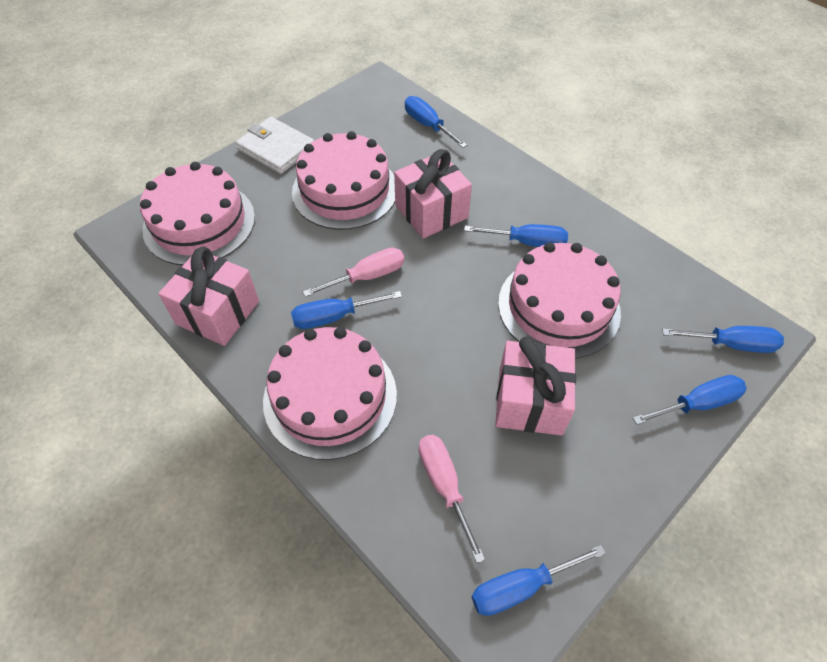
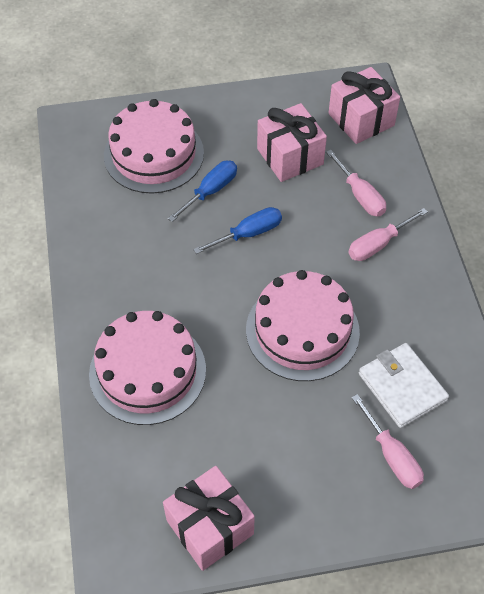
blue screwdriver: 6 -> 2
pink cake: 4 -> 3
pink screwdriver: 2 -> 3

